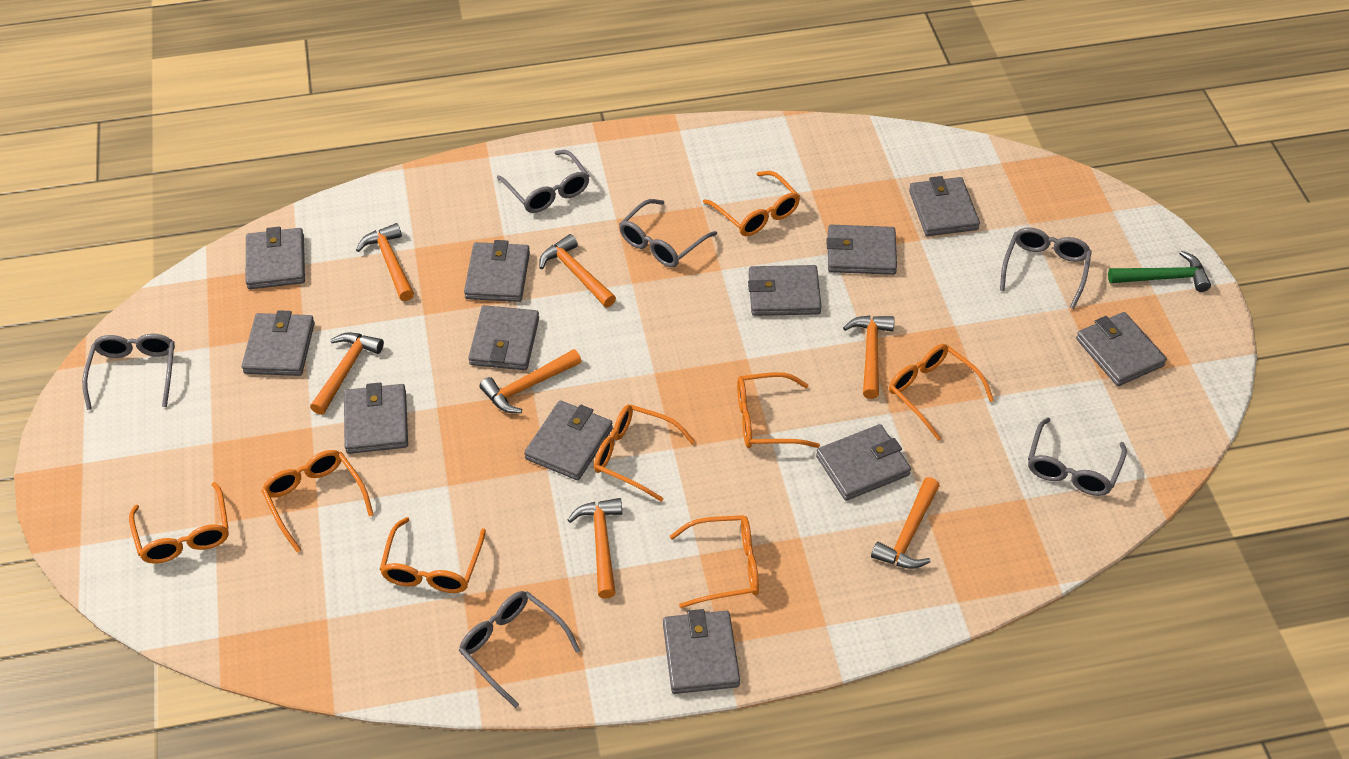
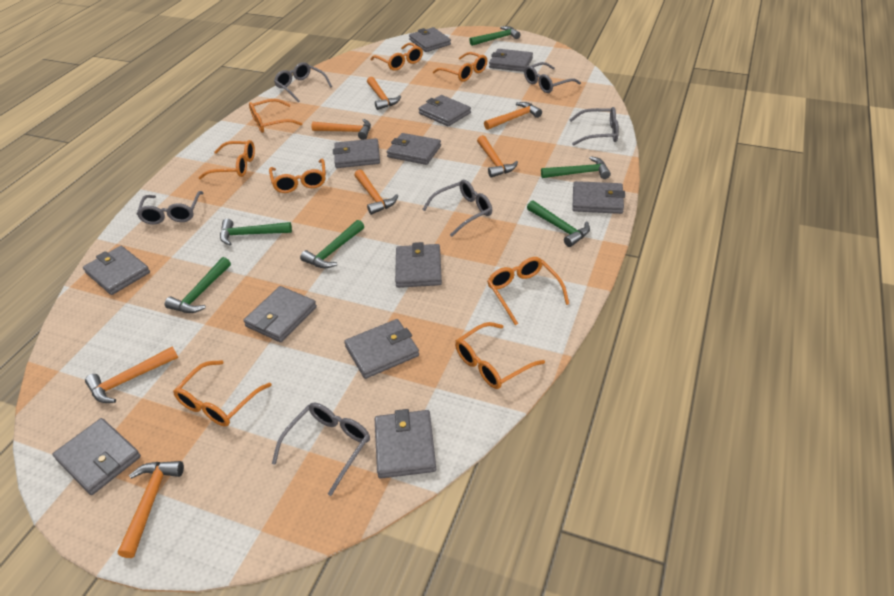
green hammer: 1 -> 6

